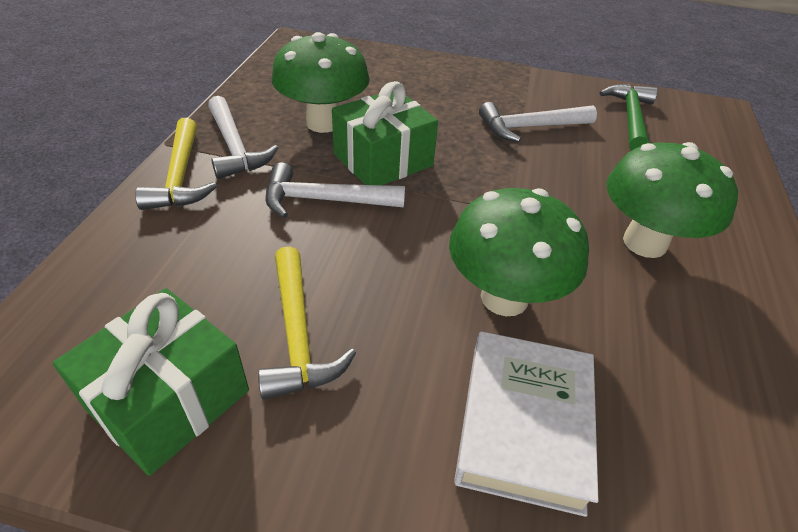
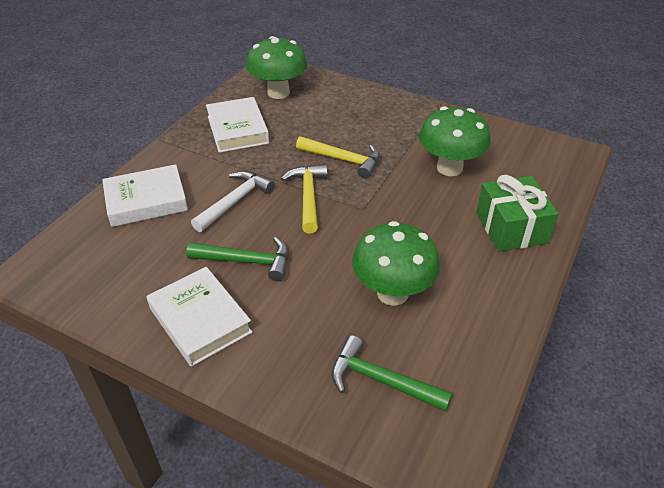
green gift: 2 -> 1
green hammer: 1 -> 2
white book: 1 -> 3
white hammer: 3 -> 1

